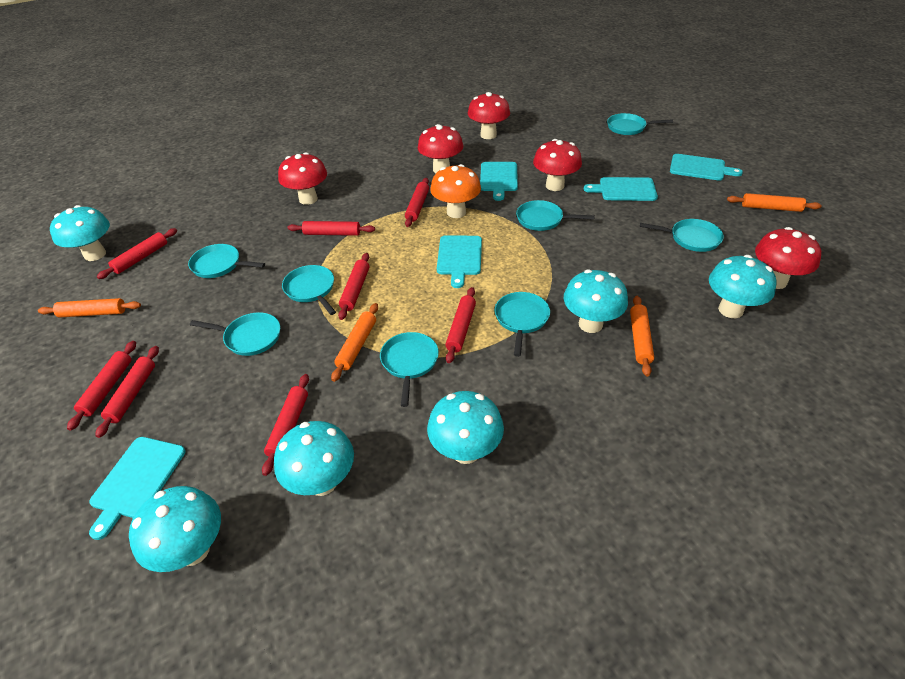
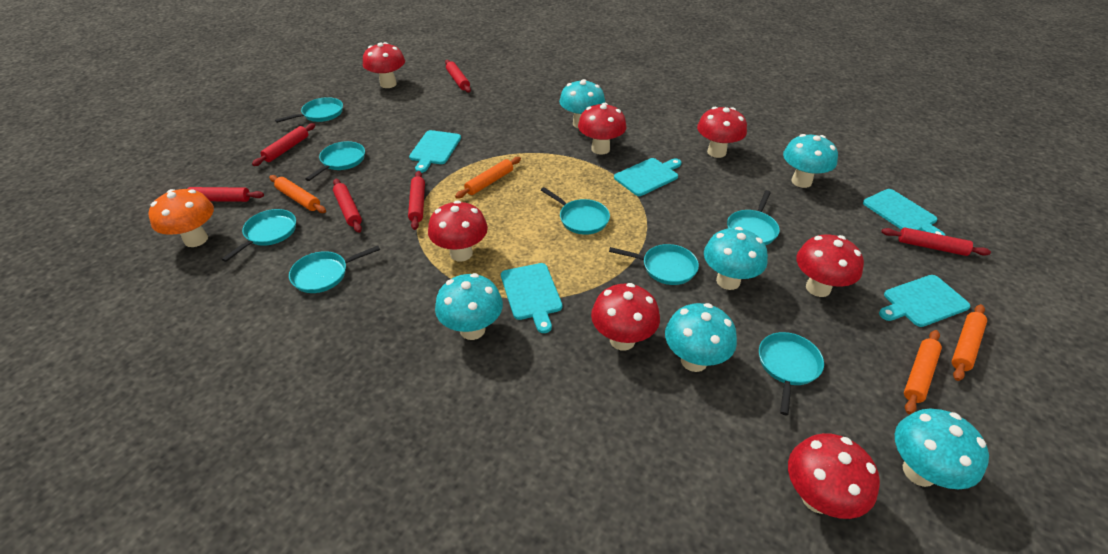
red mushroom: 5 -> 7
red rolling pin: 8 -> 6

